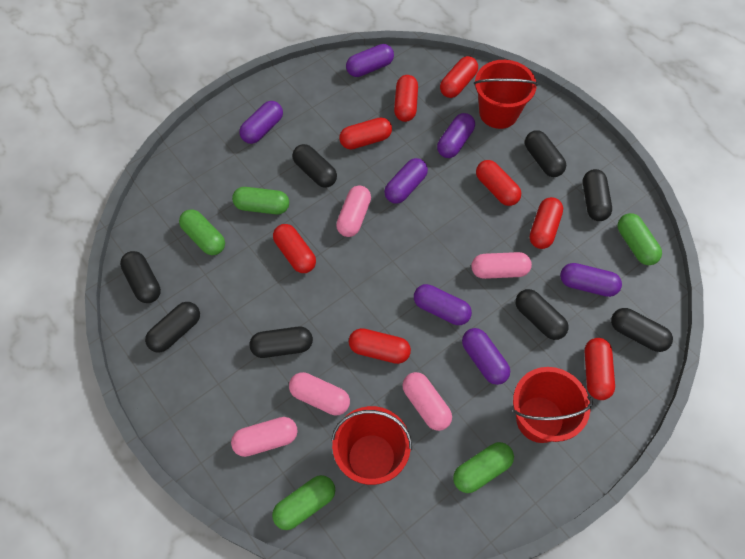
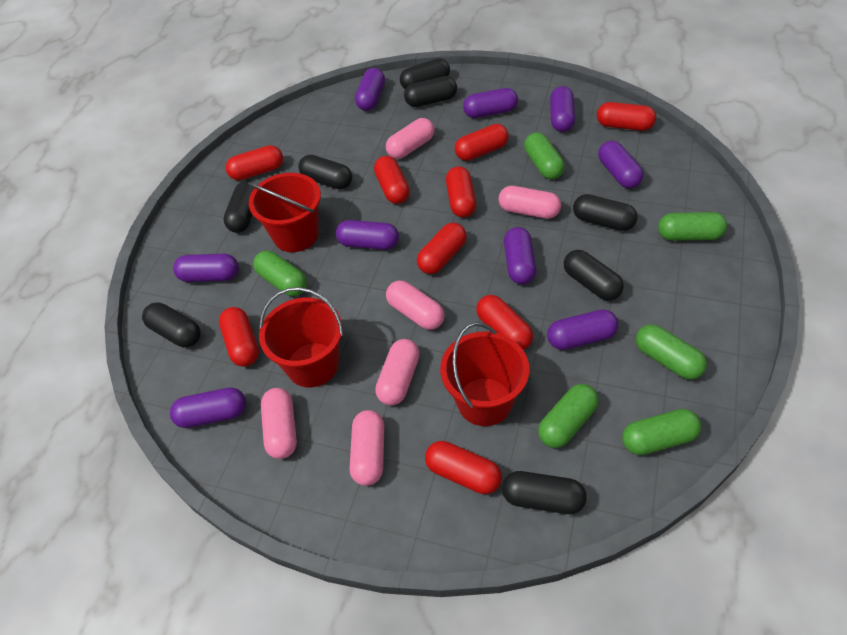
green capsule: 5 -> 6
pink capsule: 5 -> 6
purple capsule: 7 -> 9
red capsule: 8 -> 9

